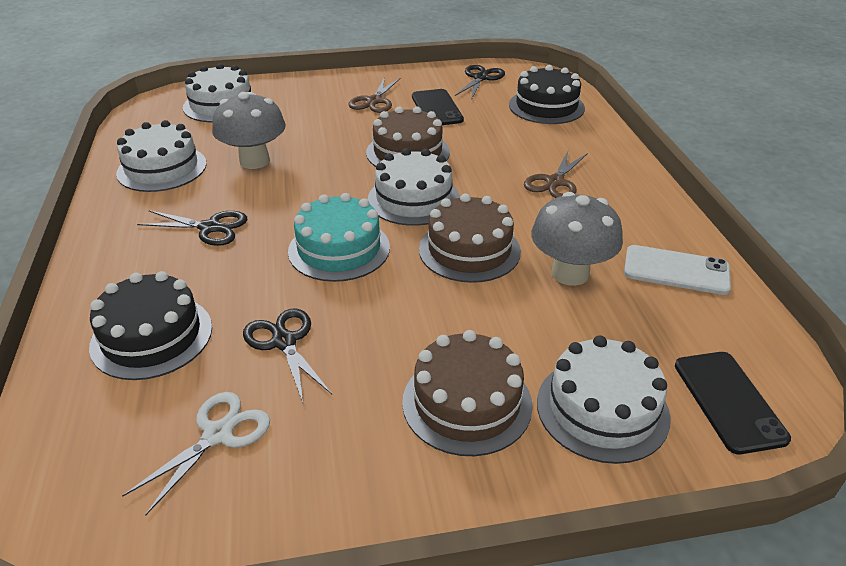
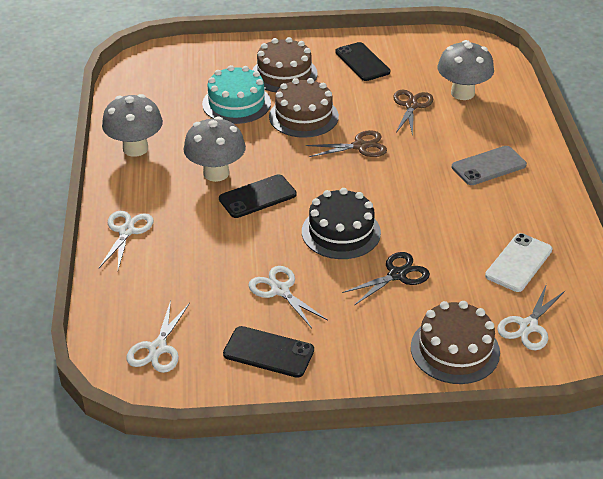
black cake: 2 -> 1
black phone: 2 -> 3
black scissors: 3 -> 1
grey mushroom: 2 -> 3
grey phone: 0 -> 1
white cake: 4 -> 0
white scissors: 1 -> 4

